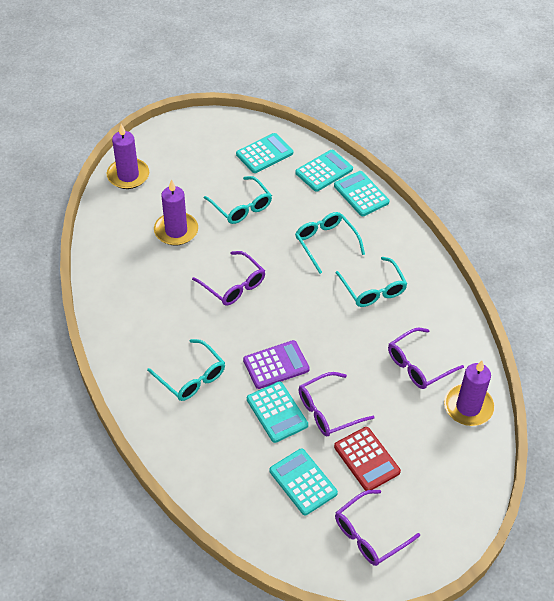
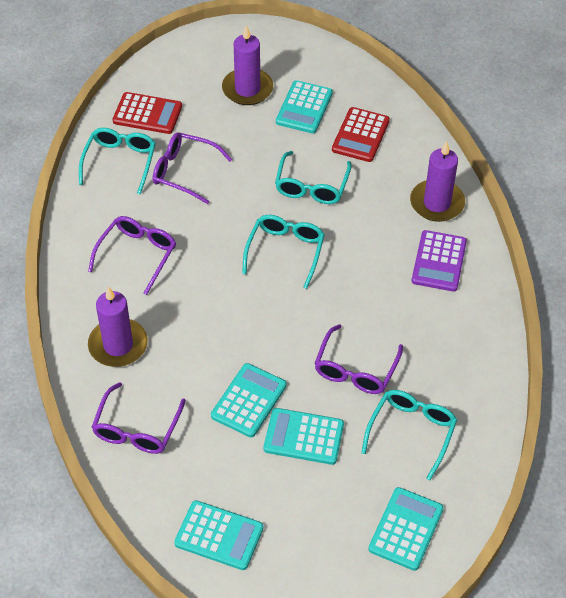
red calculator: 1 -> 2

